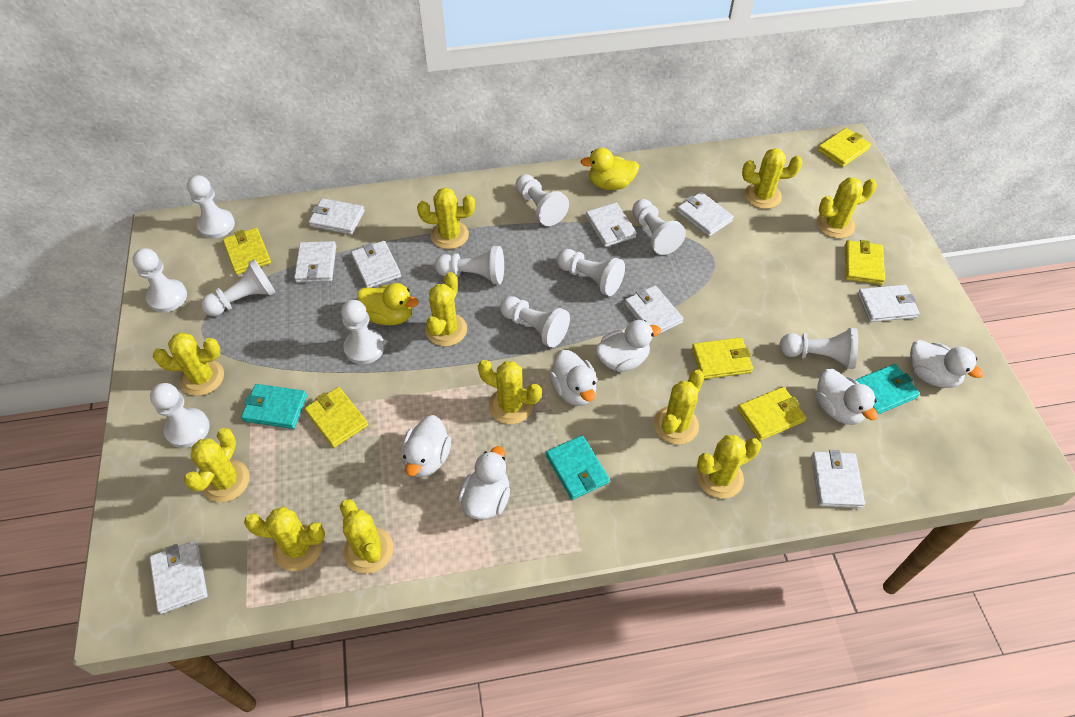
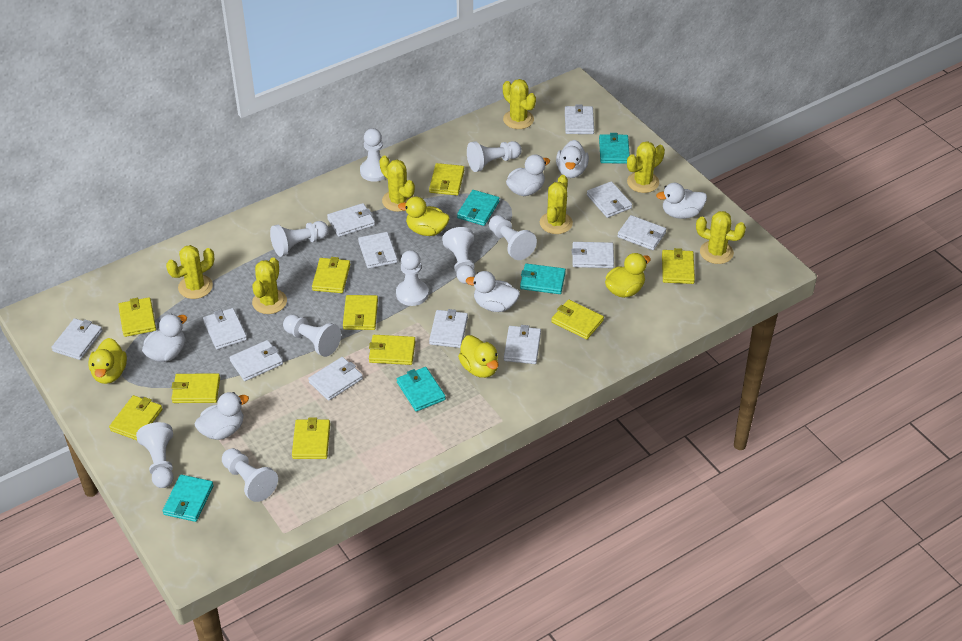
turquoise wallet: 3 -> 5
white pawn: 11 -> 9
white wallet: 9 -> 12
yellow cactus: 11 -> 7
yellow duck: 2 -> 4
yellow wallet: 6 -> 10

